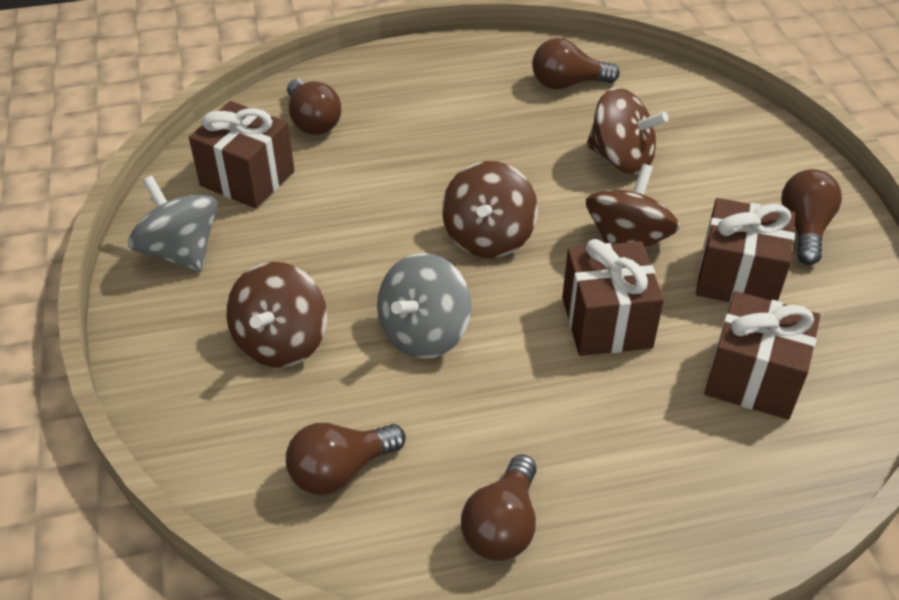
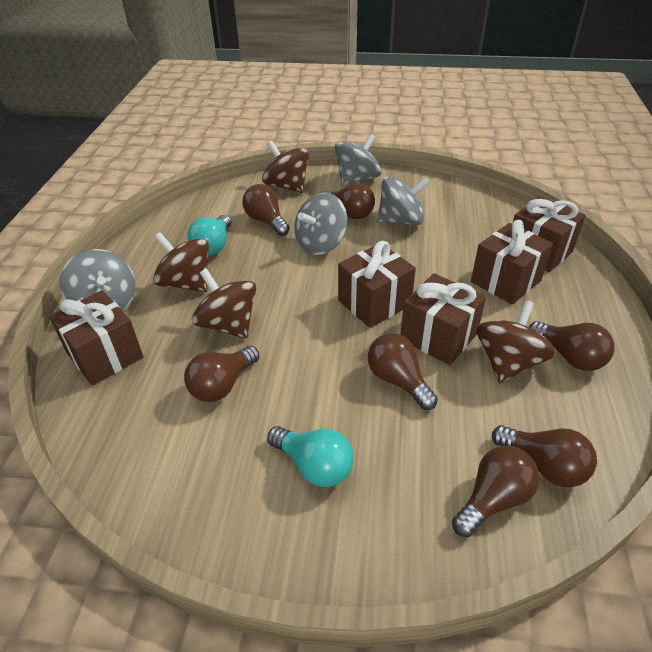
brown gift: 4 -> 5
brown light bulb: 5 -> 7
grey spinning top: 2 -> 4
turquoise light bulb: 0 -> 2

